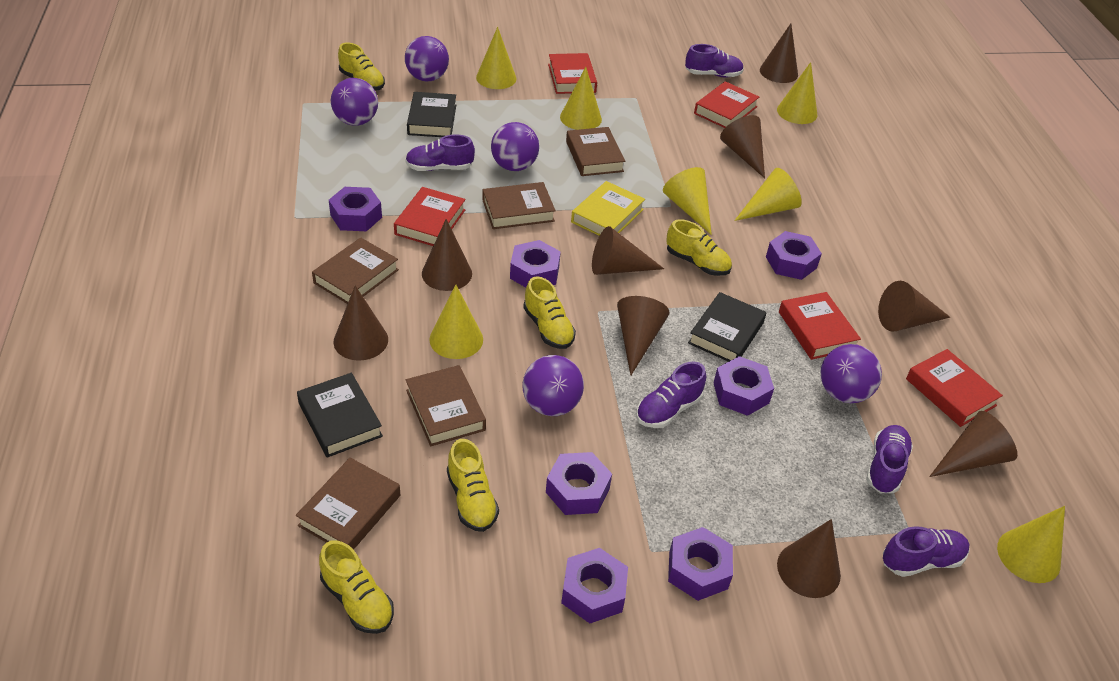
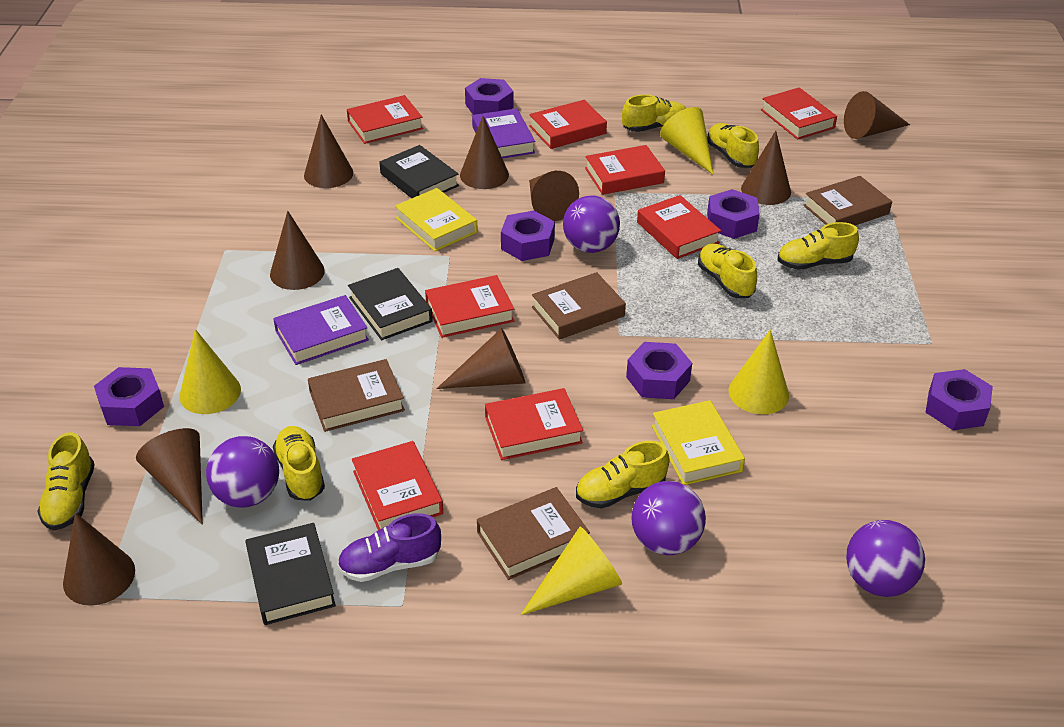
brown book: 5 -> 4
purple ball: 5 -> 4
purple book: 0 -> 2
purple nut: 7 -> 6
purple shoe: 5 -> 1
red book: 5 -> 8
yellow book: 1 -> 2
yellow cone: 7 -> 4
yellow shoe: 5 -> 7

